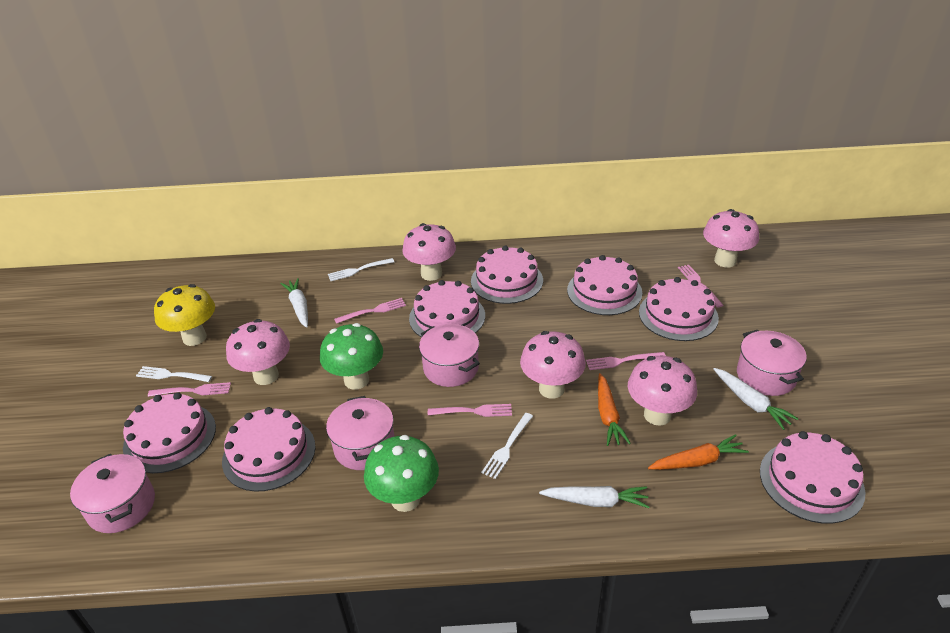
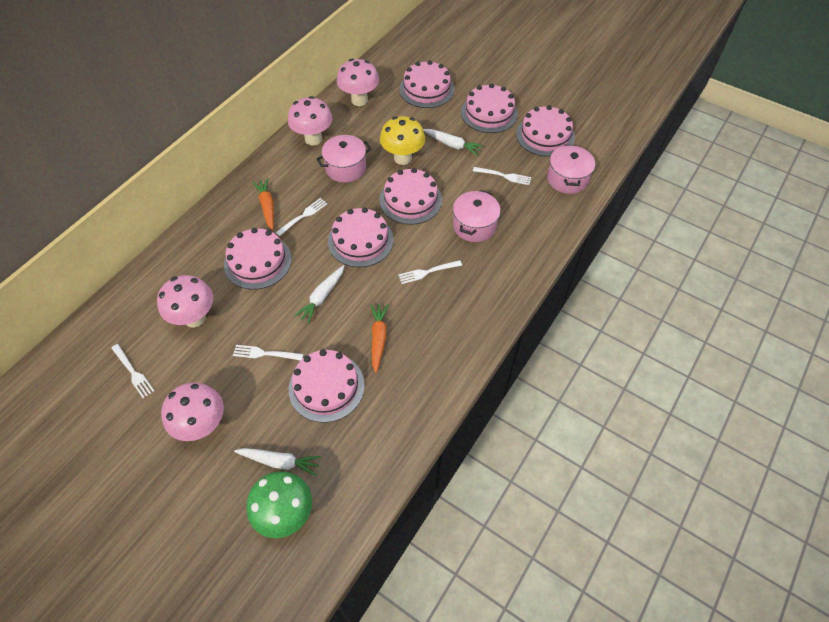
green mushroom: 2 -> 1
pink fork: 5 -> 0
pink mushroom: 5 -> 4
pink pot: 4 -> 3
white fork: 3 -> 5

